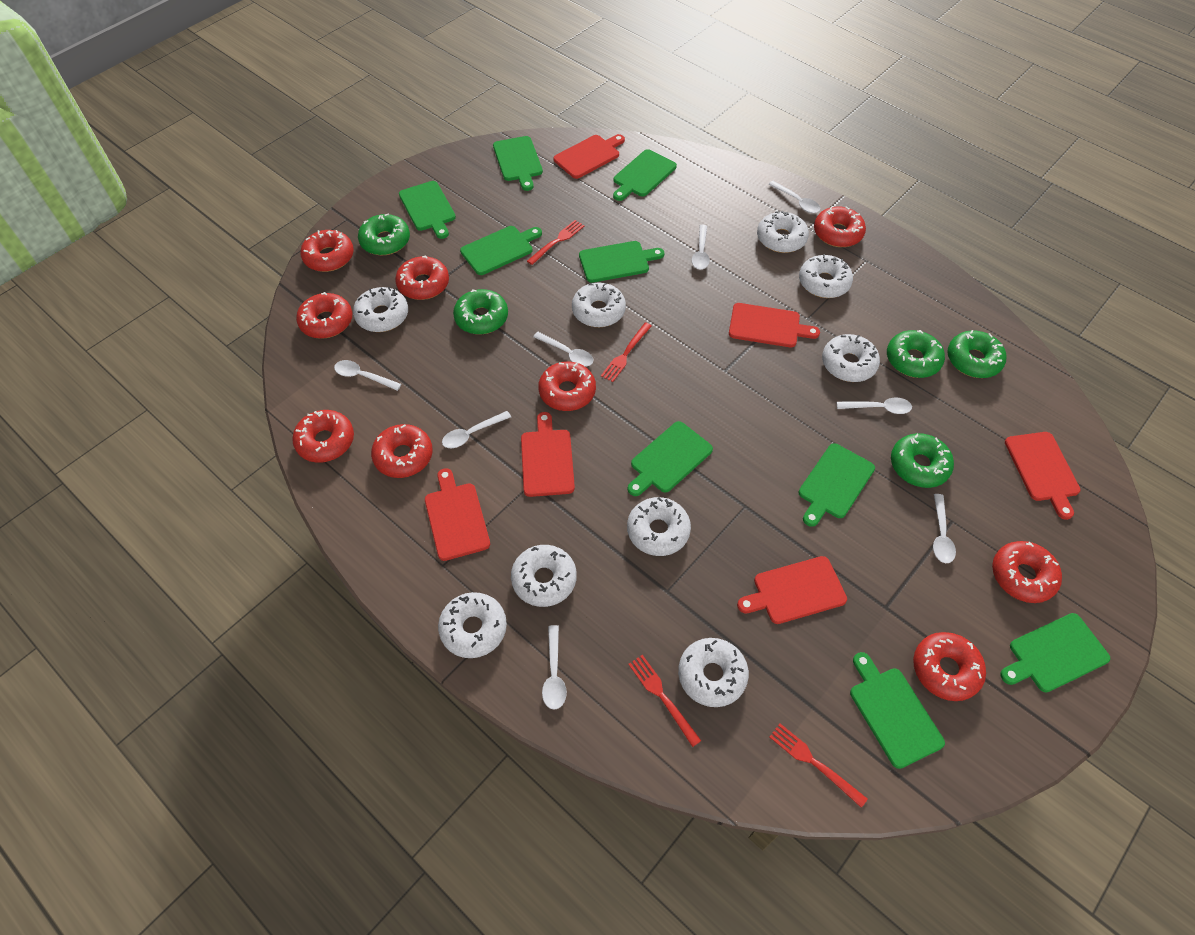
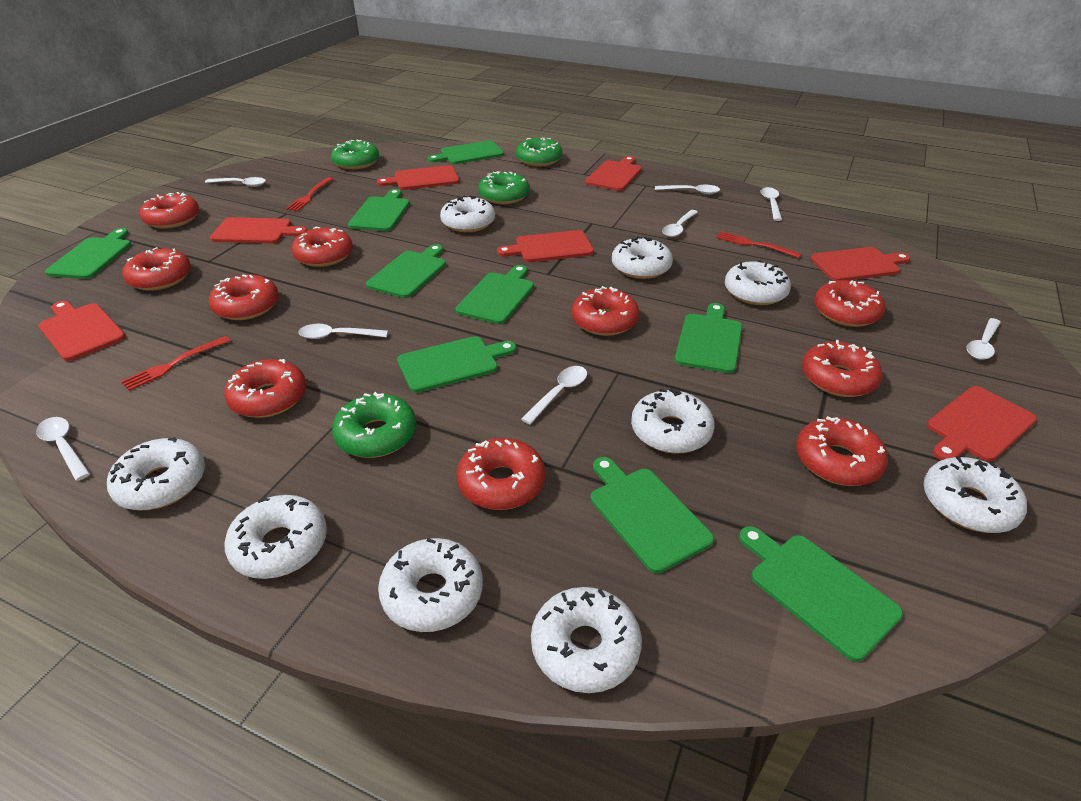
green donut: 5 -> 4
red cutting board: 6 -> 7
red donut: 9 -> 10
red fork: 4 -> 3

